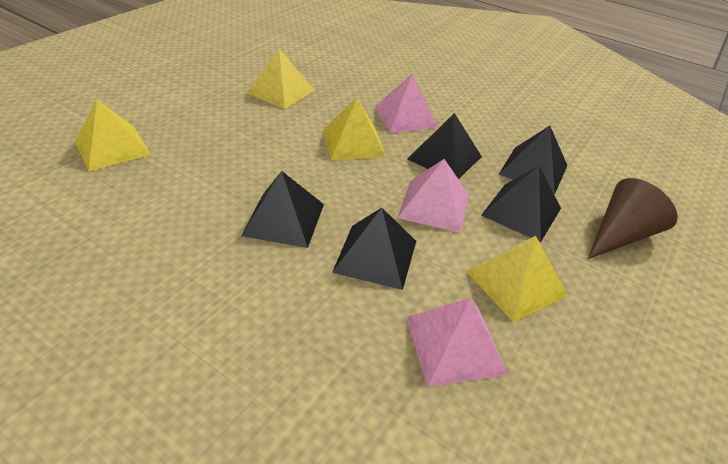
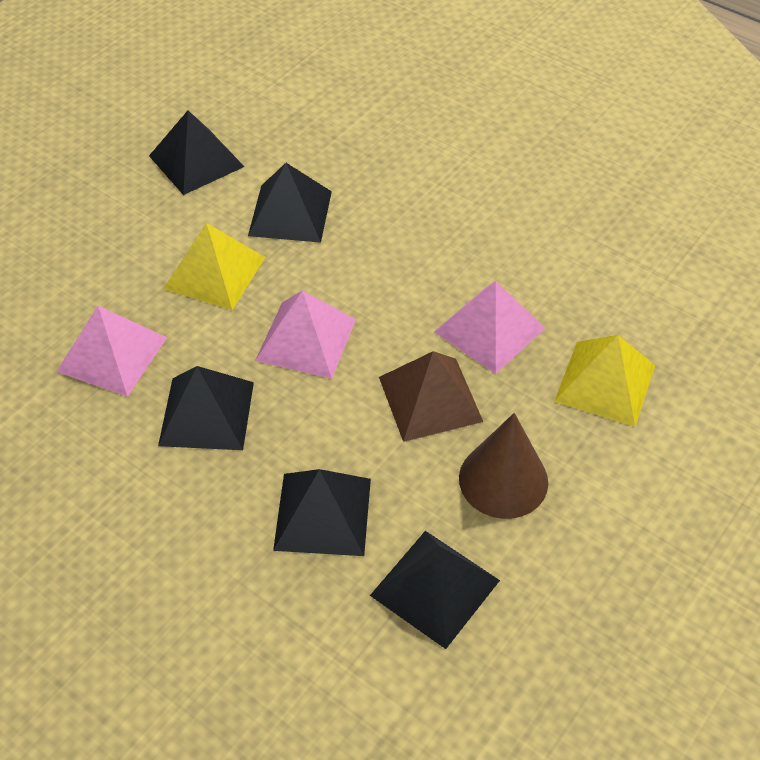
brown pyramid: 0 -> 1
yellow pyramid: 4 -> 2

